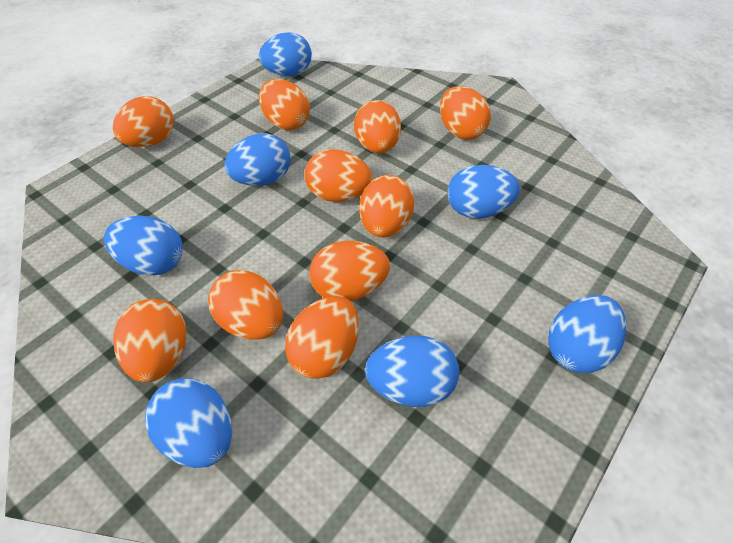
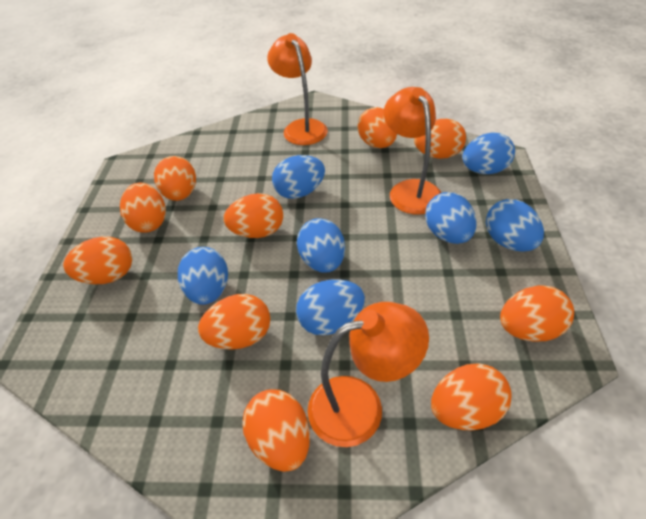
orange lamp: 0 -> 3

